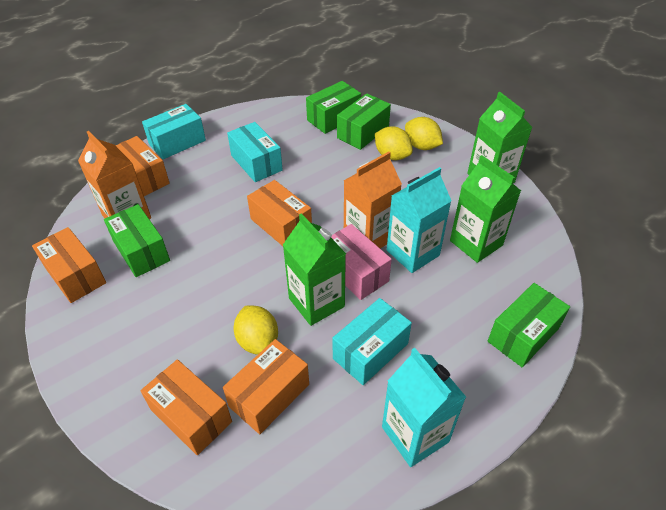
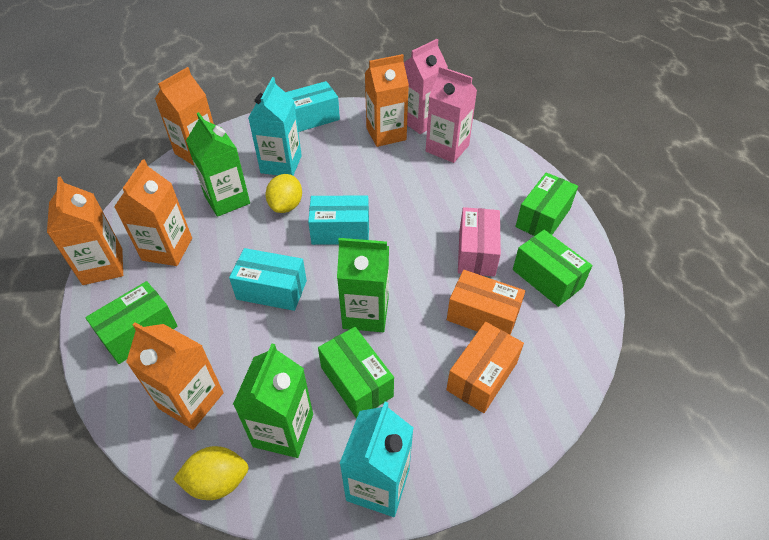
orange box: 5 -> 2
orange carton: 2 -> 5
pink carton: 0 -> 2
yellow lemon: 3 -> 2

